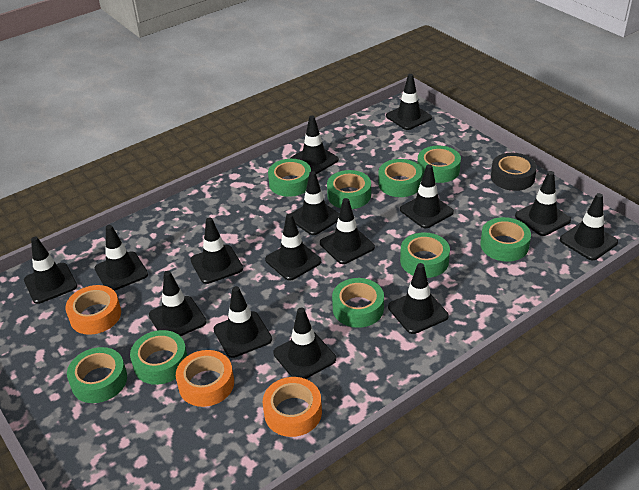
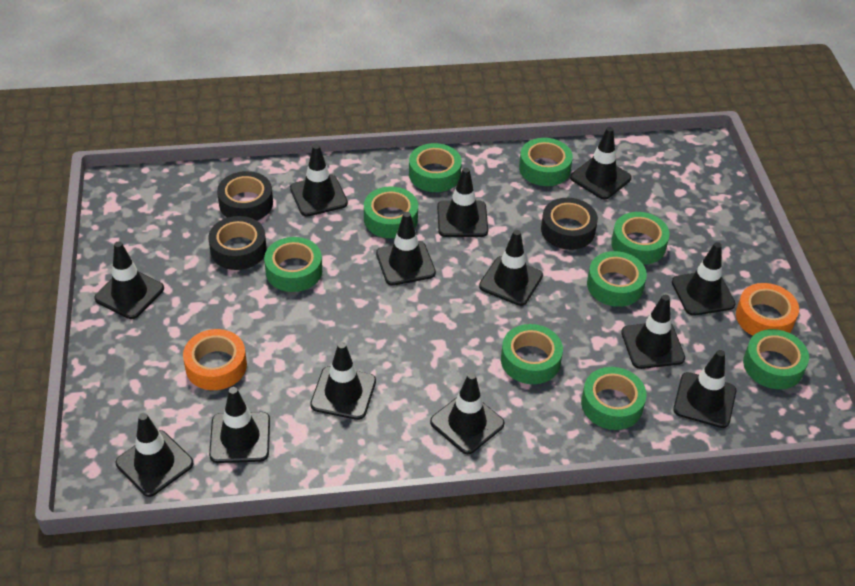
black tape: 1 -> 3
black traffic cone: 15 -> 13
orange tape: 3 -> 2

